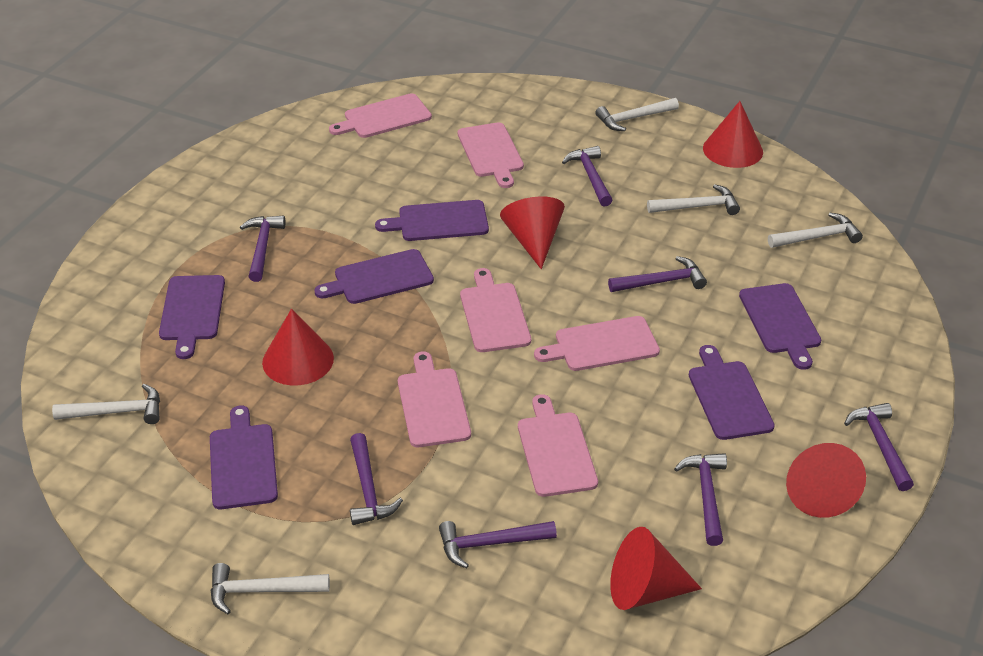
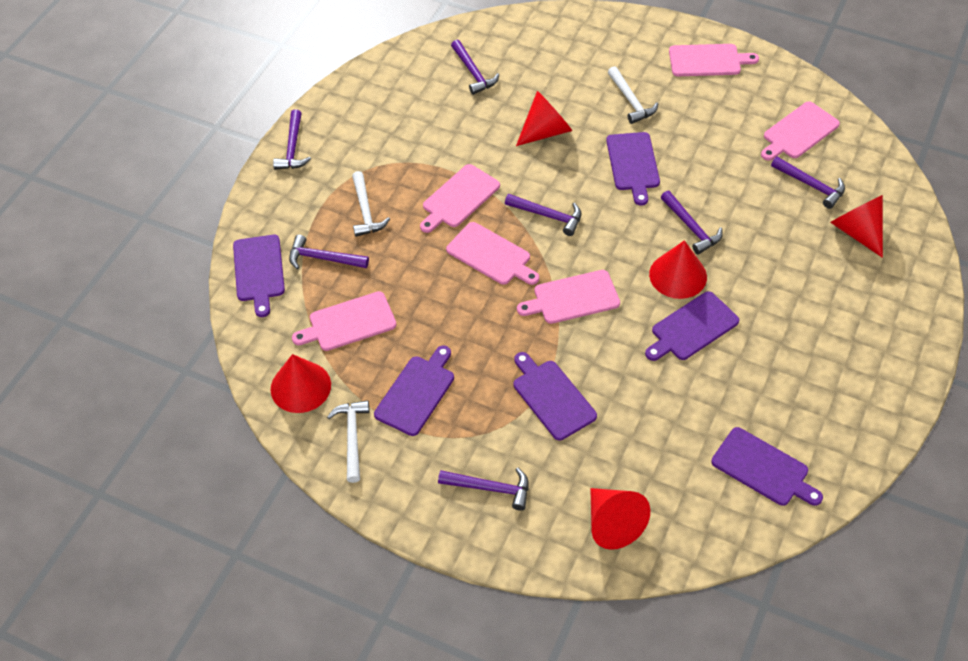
white hammer: 5 -> 3

